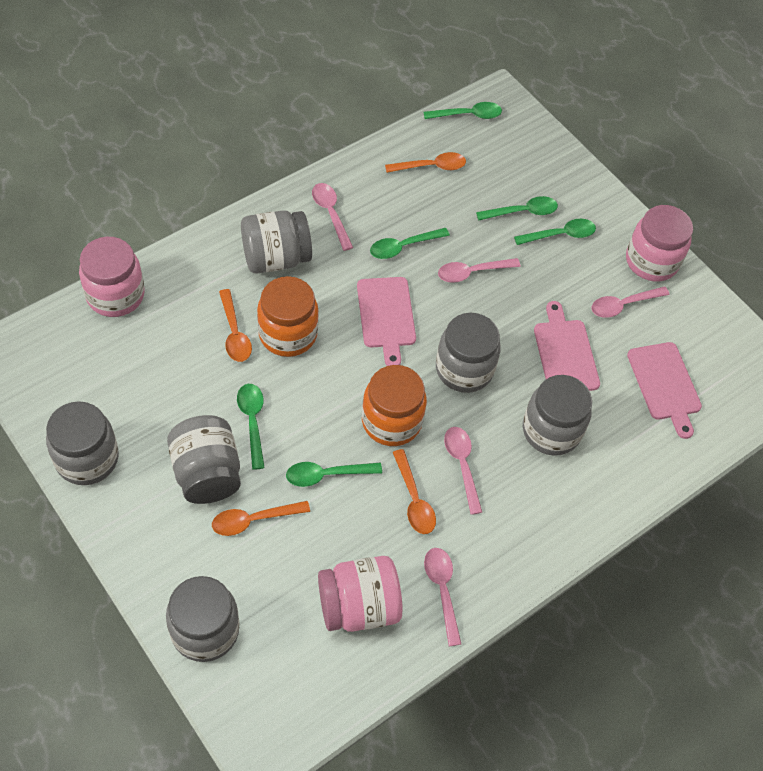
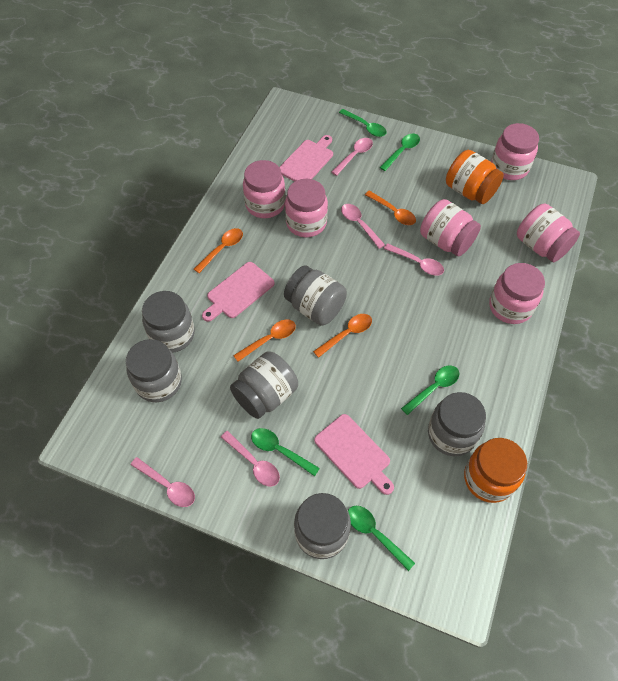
green spoon: 6 -> 5
pink jar: 3 -> 6

